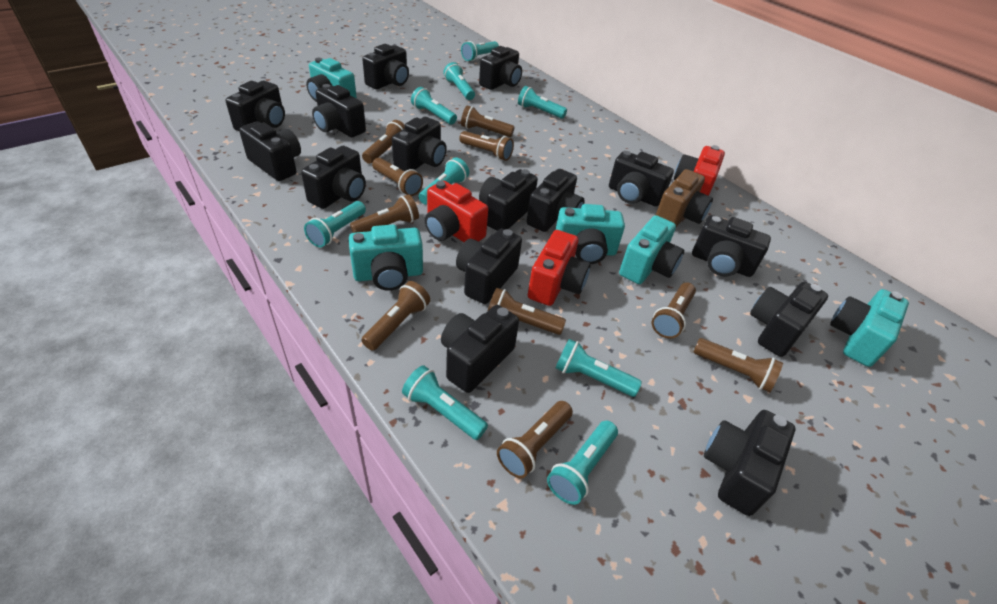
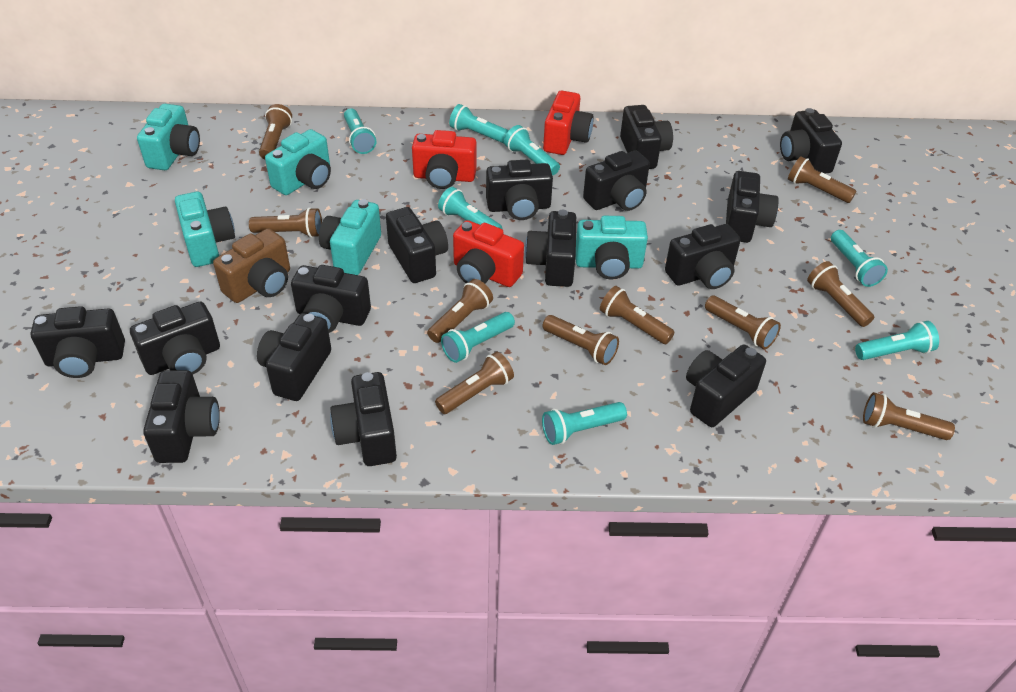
turquoise flashlight: 9 -> 8

